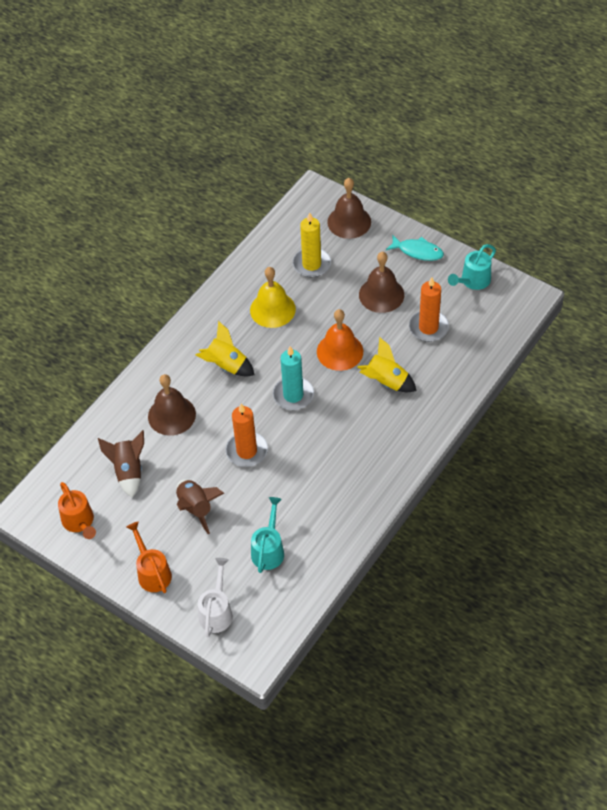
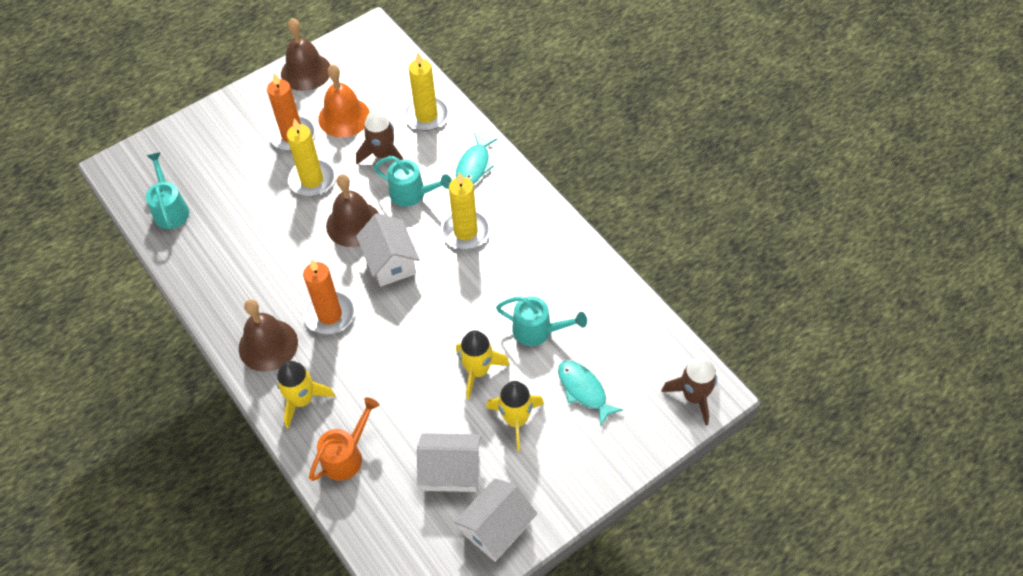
orange watering can: 2 -> 1
turquoise candle: 1 -> 0
turquoise fish: 1 -> 2
turquoise watering can: 2 -> 3
white house: 0 -> 3
white watering can: 1 -> 0
yellow bell: 1 -> 0
yellow candle: 1 -> 3
yellow rocket: 2 -> 3

